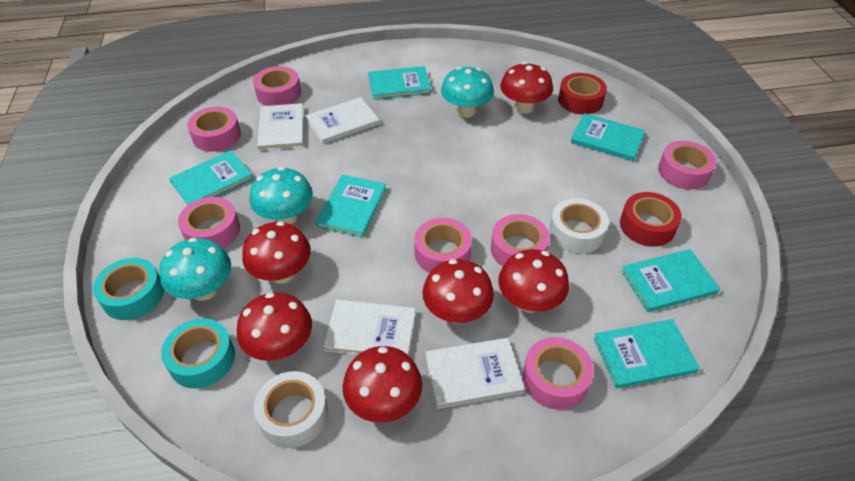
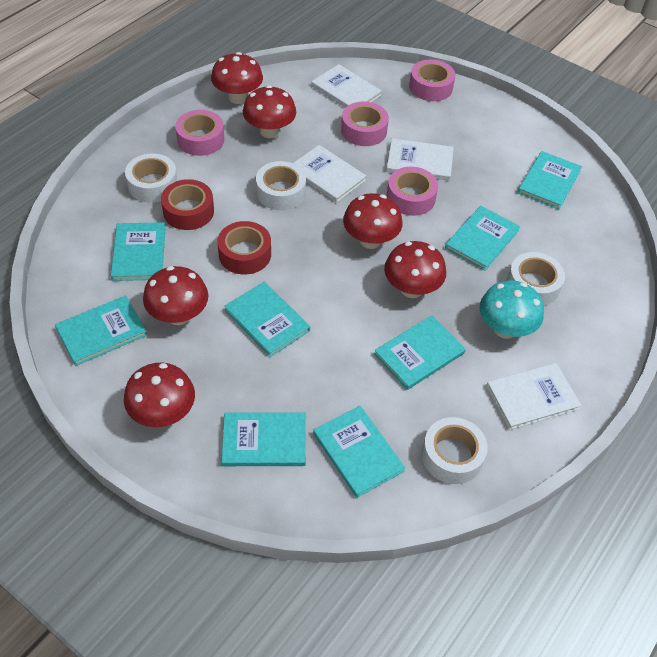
pink tape: 7 -> 4
turquoise book: 6 -> 8
turquoise mushroom: 3 -> 1
turquoise tape: 2 -> 0
white tape: 2 -> 4

